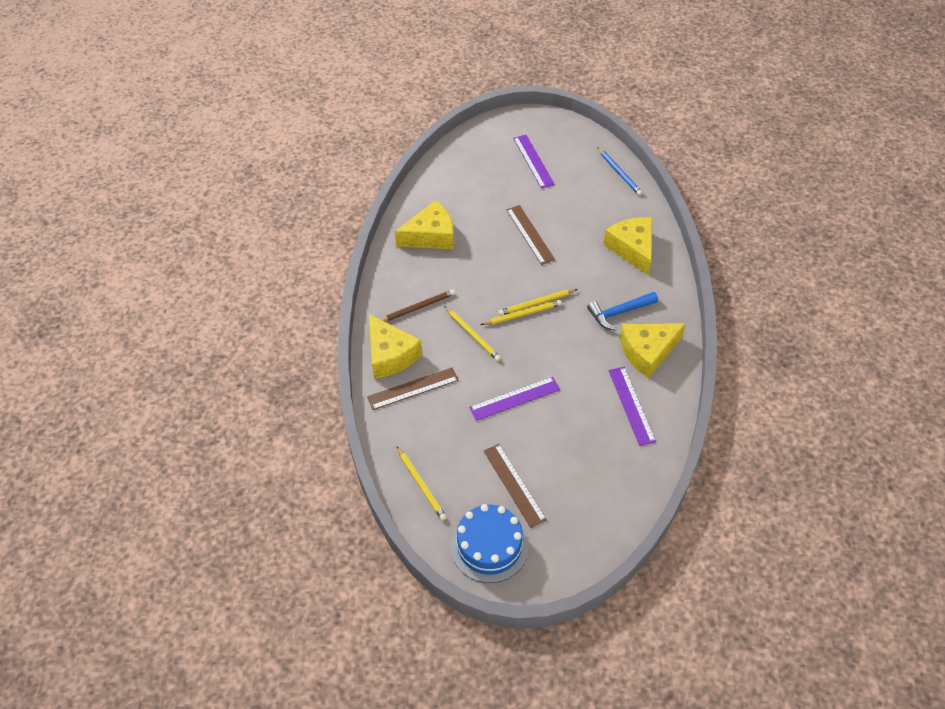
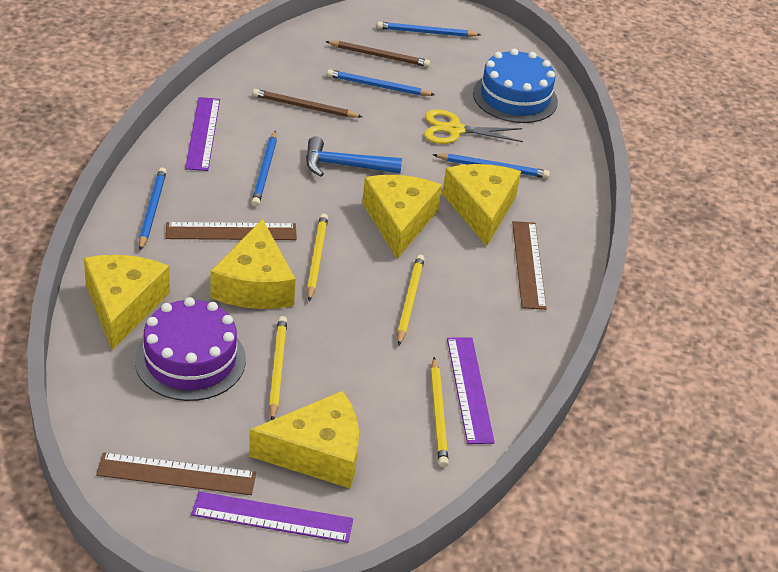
blue pencil: 1 -> 5
brown pencil: 1 -> 2
purple cake: 0 -> 1
yellow cheese: 4 -> 5
yellow scissors: 0 -> 1

